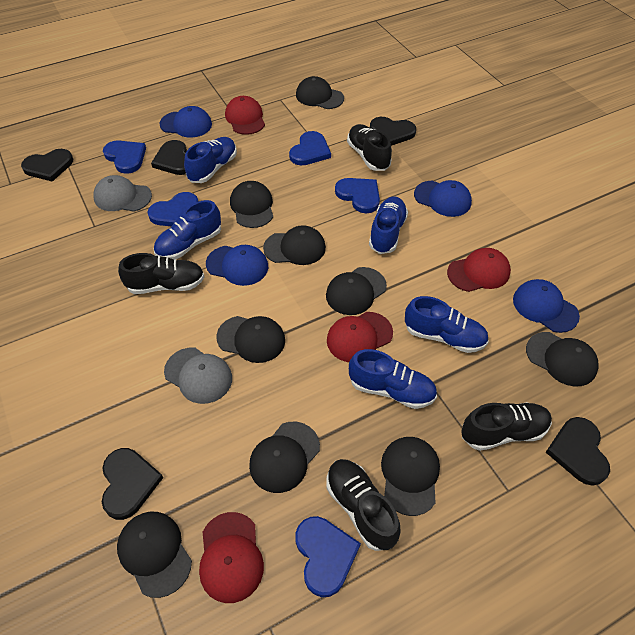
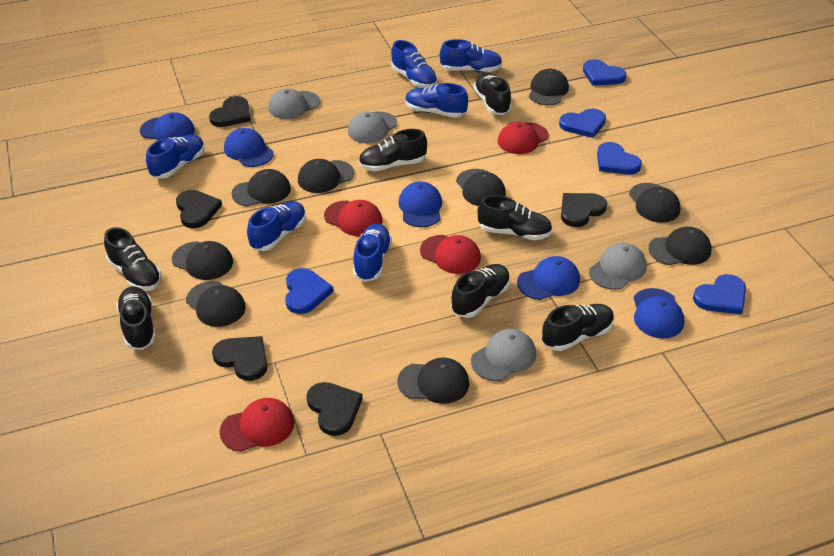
black shoe: 4 -> 7
blue cap: 4 -> 5
blue shoe: 5 -> 6
grey cap: 2 -> 4

